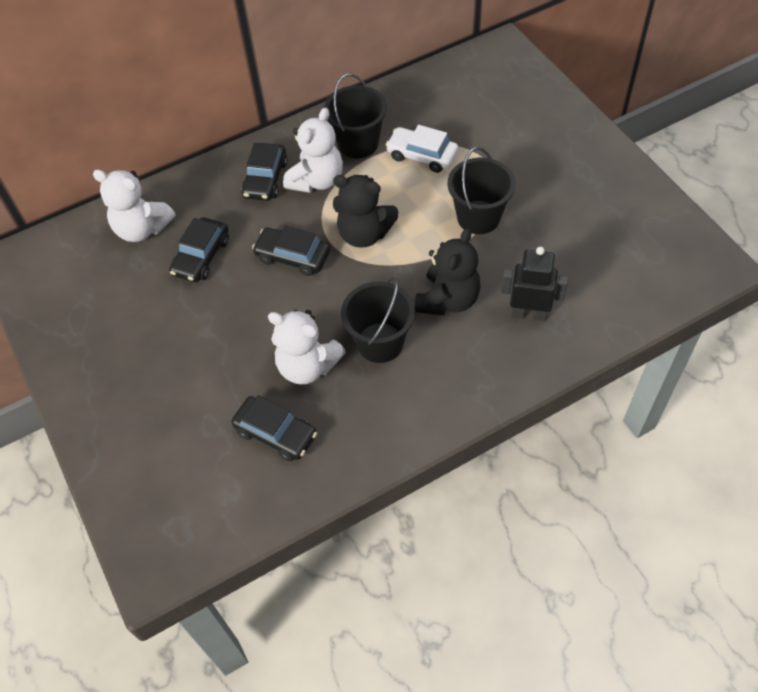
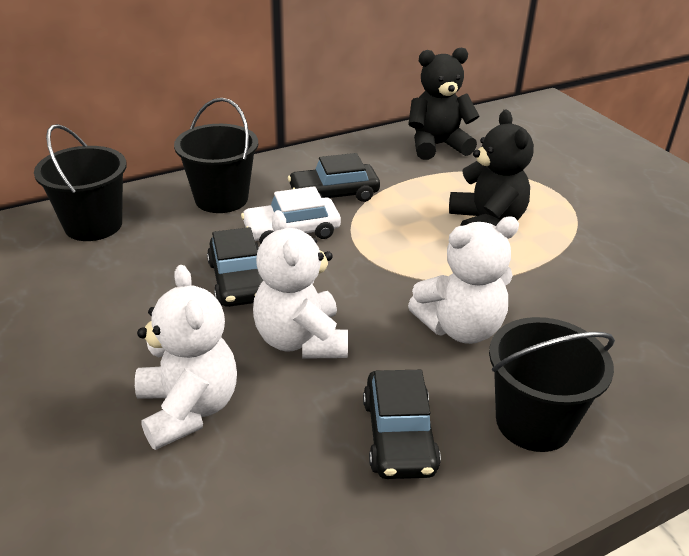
black car: 4 -> 3
black robot: 1 -> 0

